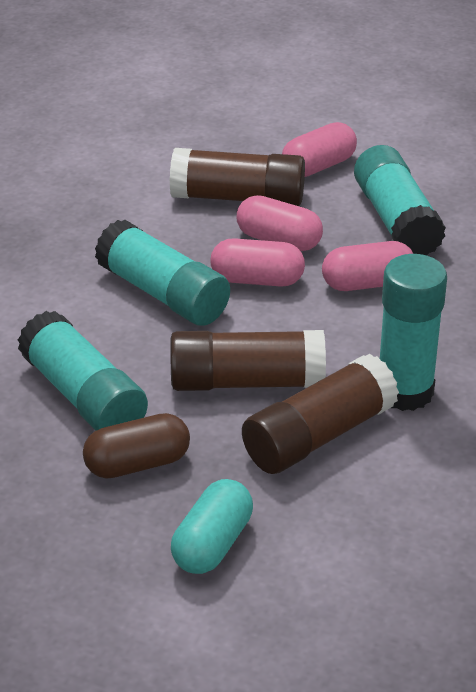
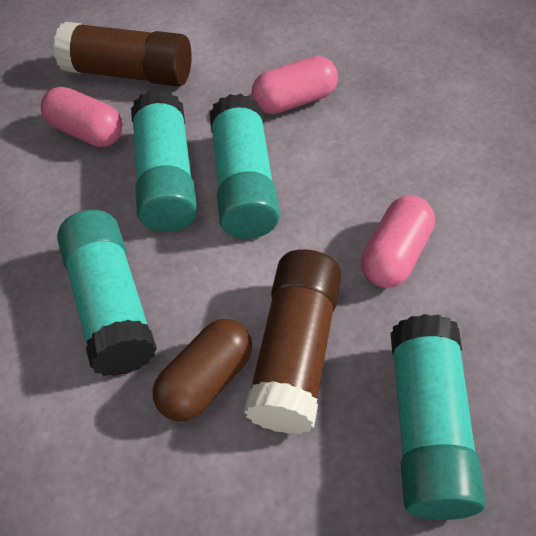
brown glue stick: 3 -> 2
pink capsule: 4 -> 3
turquoise capsule: 1 -> 0

